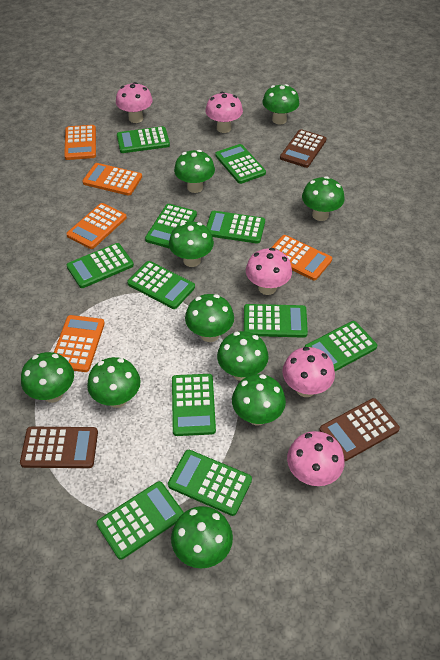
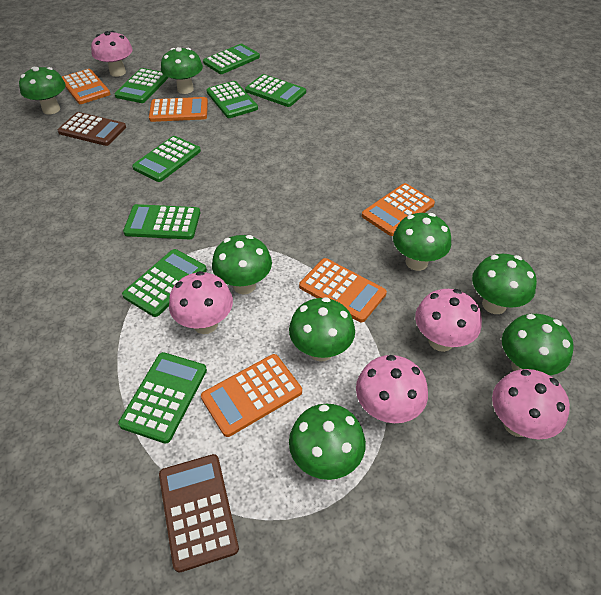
brown calculator: 3 -> 2
green calculator: 11 -> 8
green mushroom: 10 -> 8

